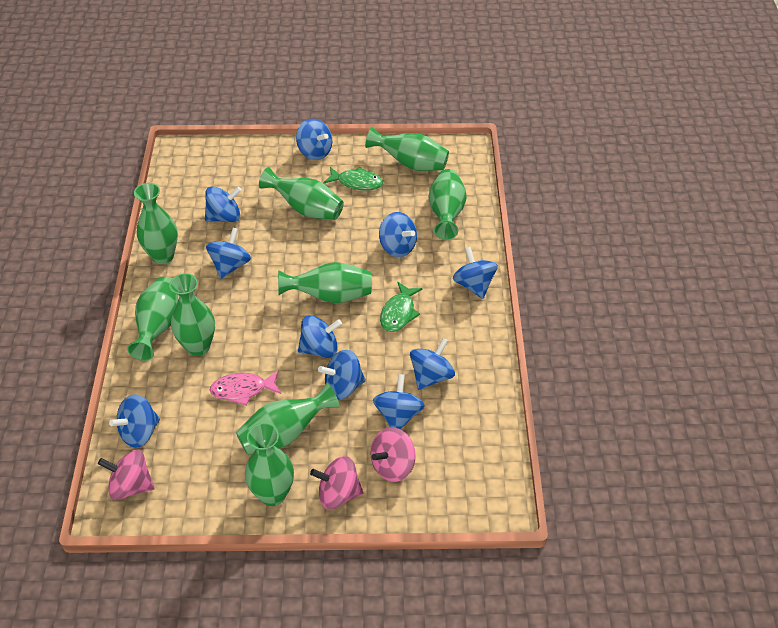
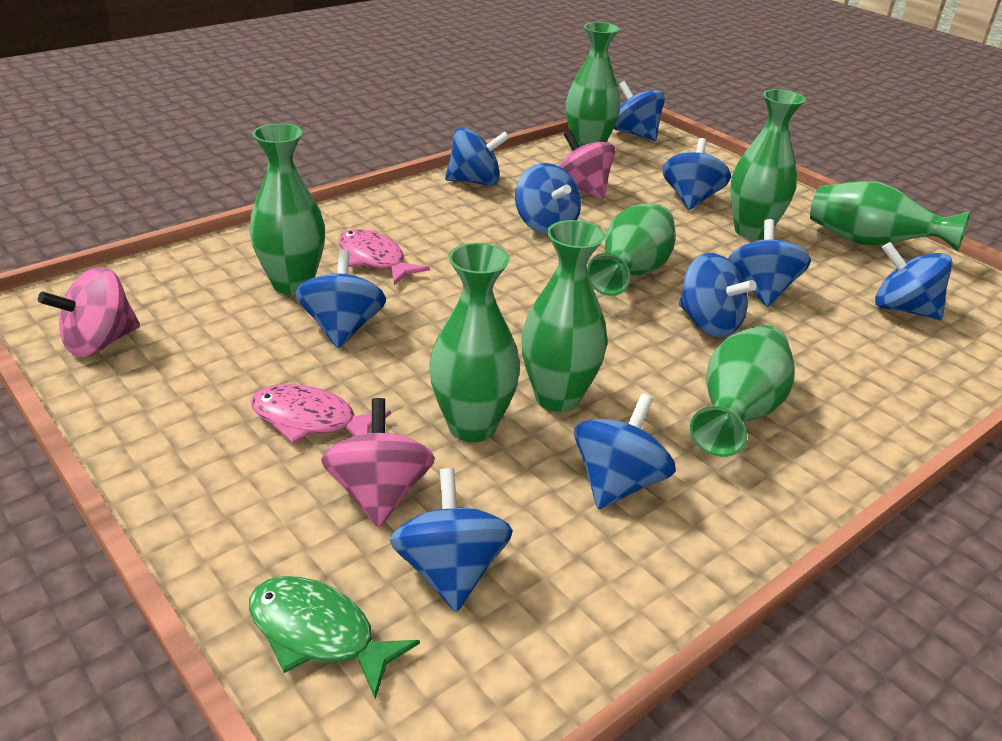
green fish: 2 -> 1
green vase: 9 -> 8
pink fish: 1 -> 2

